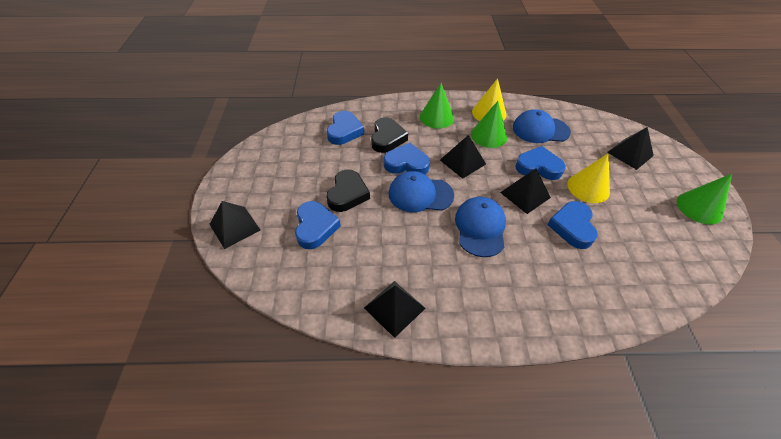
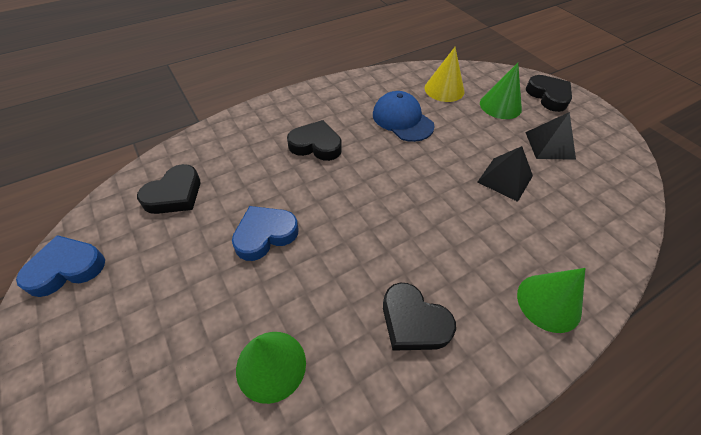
black heart: 2 -> 4
black pyramid: 5 -> 2
blue cap: 3 -> 1
blue heart: 5 -> 2
yellow cone: 2 -> 1

